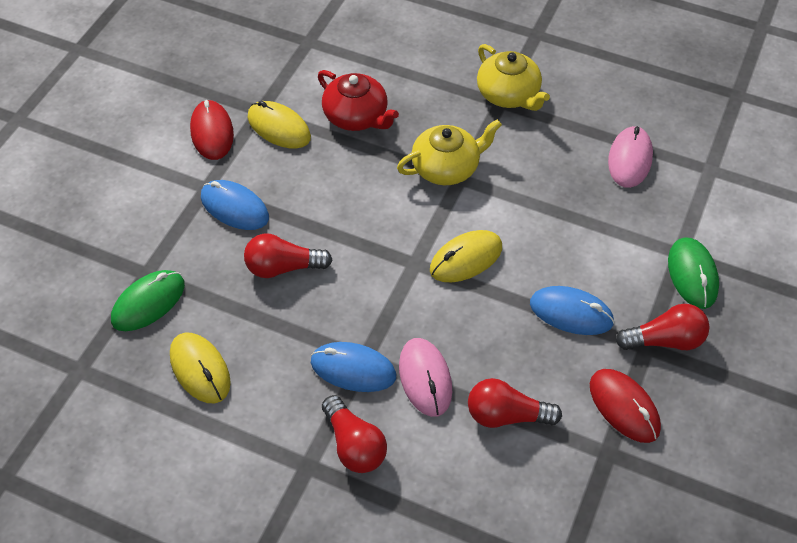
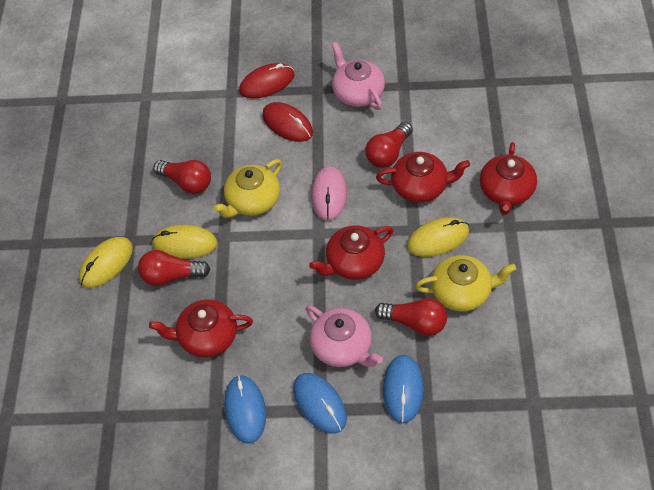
green mouse: 2 -> 0
pink mouse: 2 -> 1
pink teapot: 0 -> 2
red teapot: 1 -> 4

